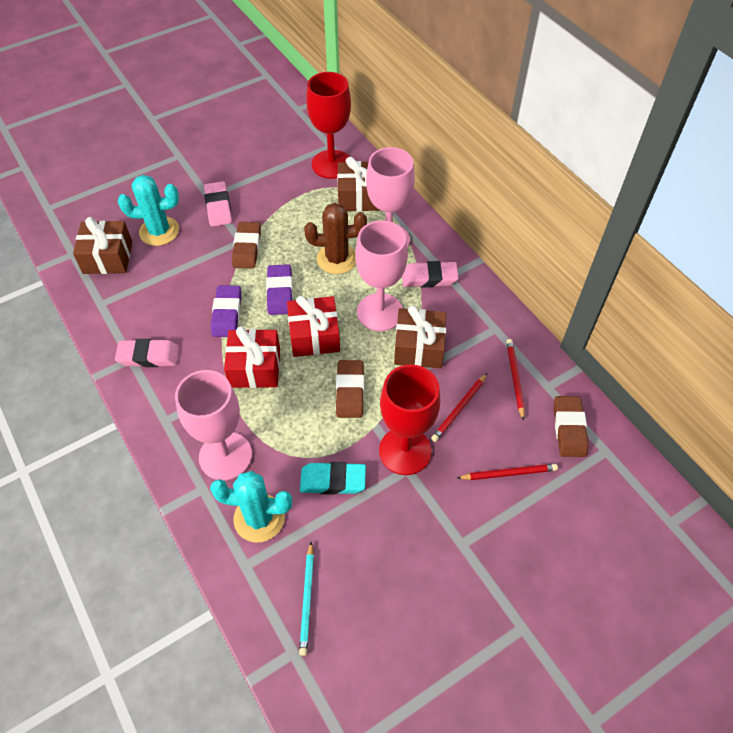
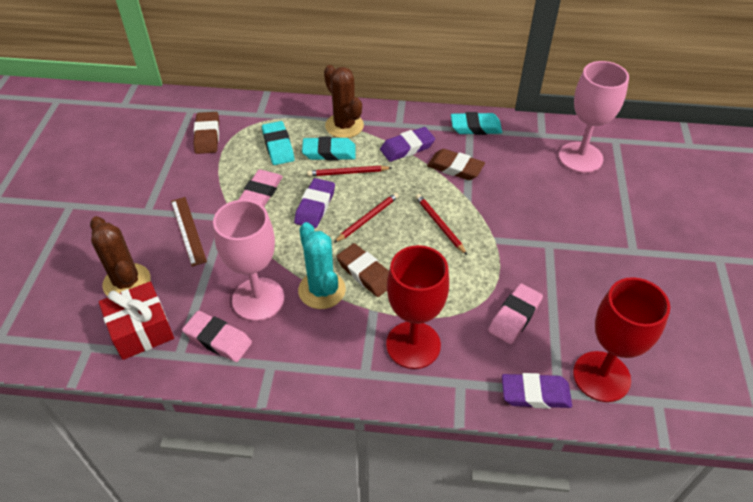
brown cactus: 1 -> 2
brown gift: 3 -> 0
brown ruler: 0 -> 1
pink goblet: 3 -> 2
purple eraser: 2 -> 3
red gift: 2 -> 1
turquoise cactus: 2 -> 1
turquoise eraser: 1 -> 3
turquoise pencil: 1 -> 0

